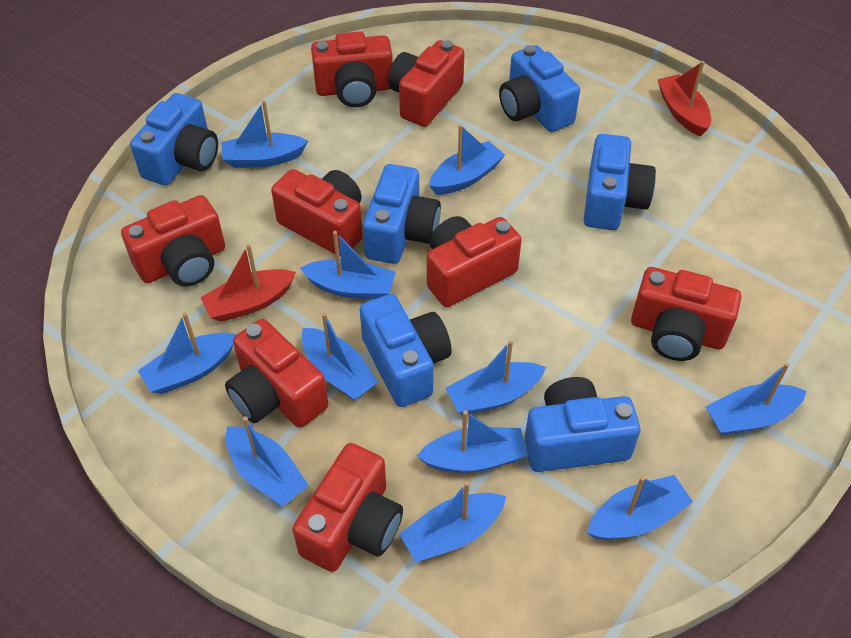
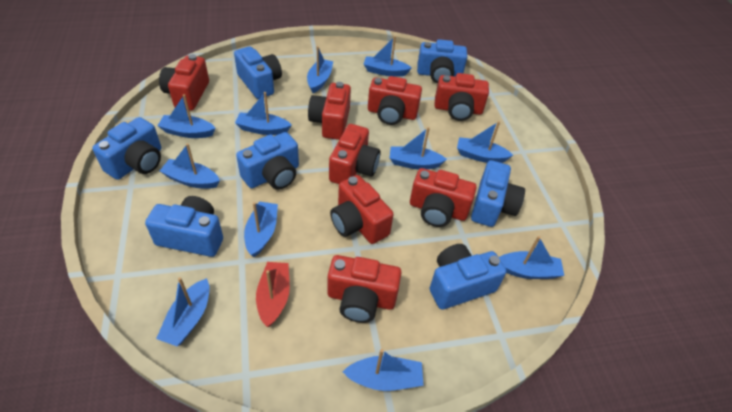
blue camera: 6 -> 7
red boat: 2 -> 1

